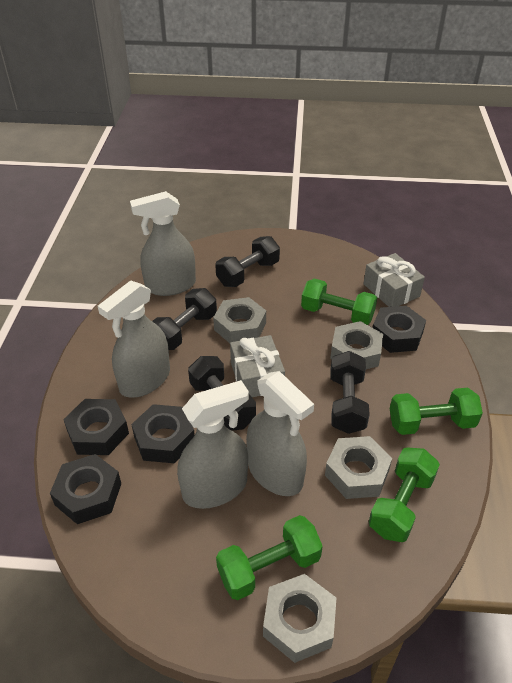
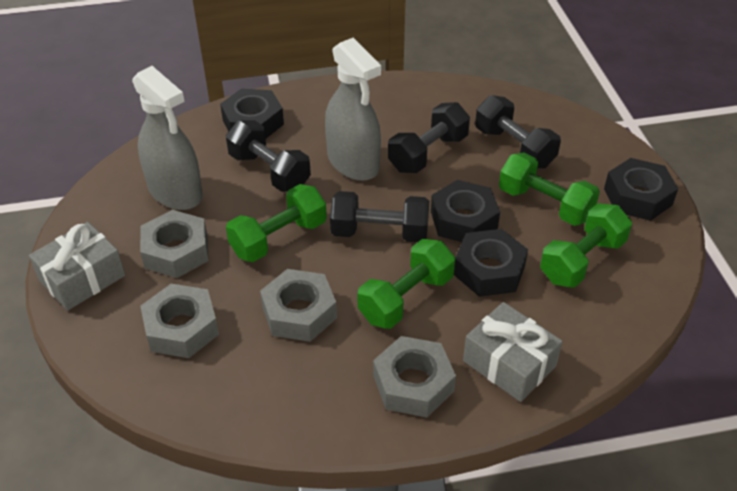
grey spray bottle: 4 -> 2

